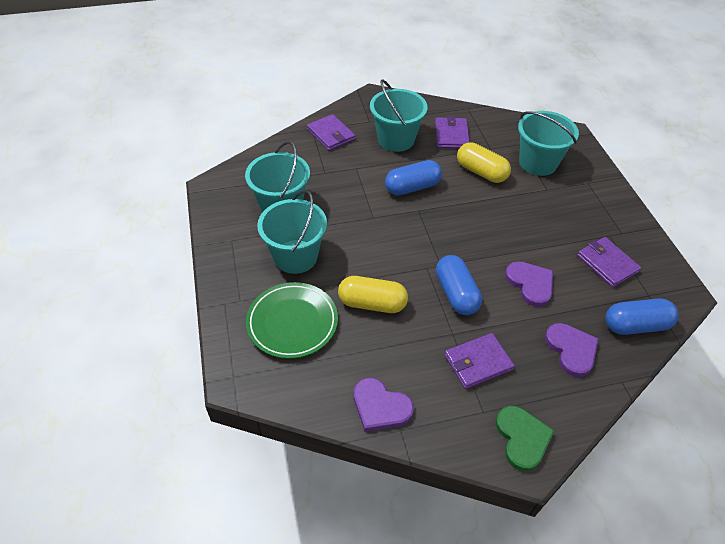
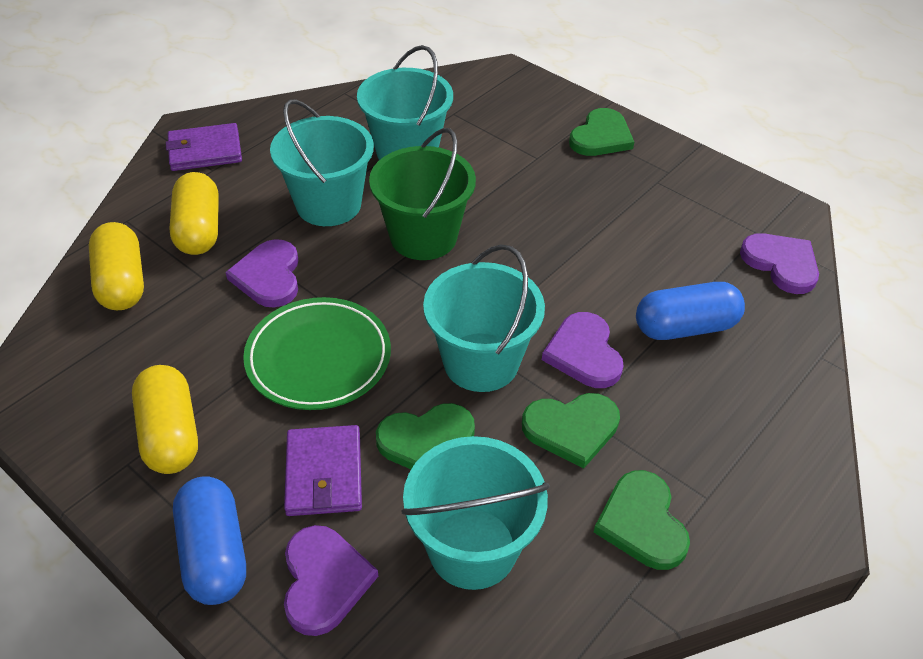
blue capsule: 3 -> 2
green bucket: 0 -> 1
green heart: 1 -> 4
purple heart: 3 -> 4
purple wallet: 4 -> 2
yellow capsule: 2 -> 3

